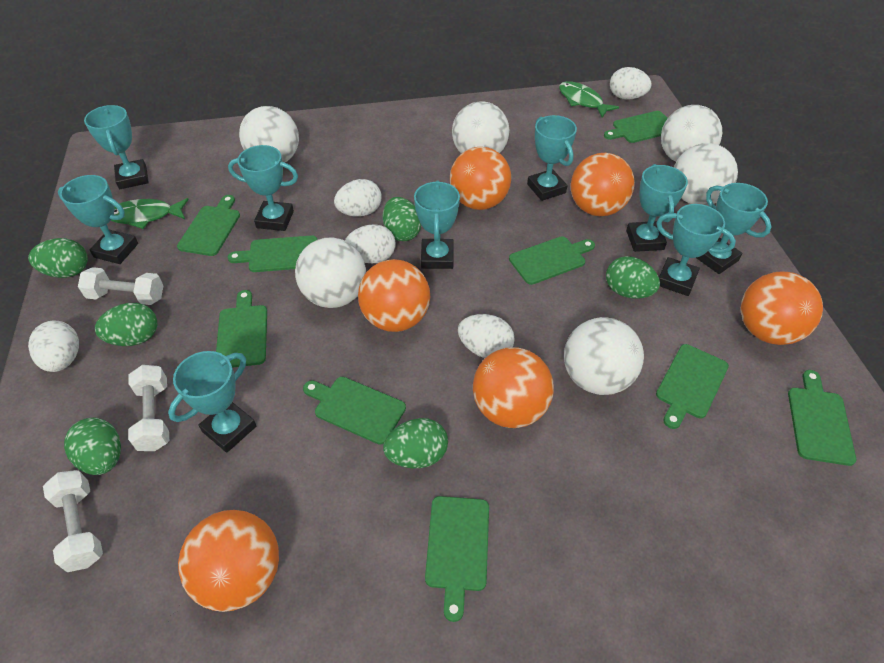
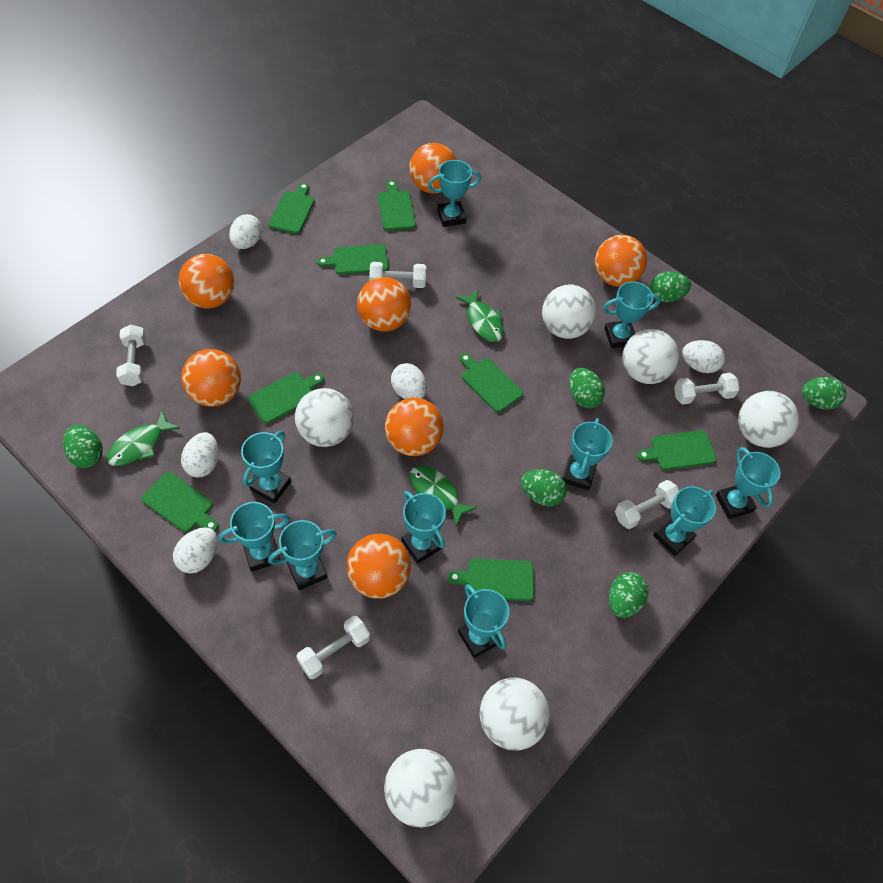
green cutting board: 9 -> 8
green fish: 2 -> 3
orange ball: 6 -> 7
turquoise trophy: 9 -> 10
white dumbbell: 3 -> 5

